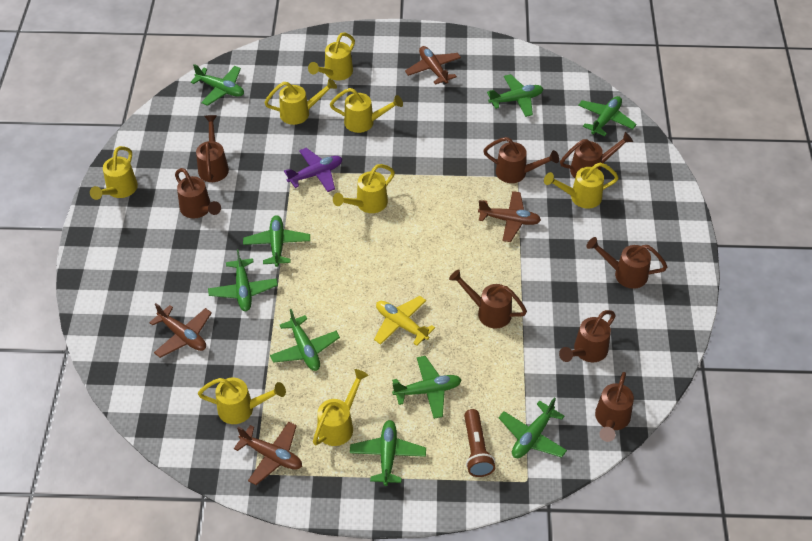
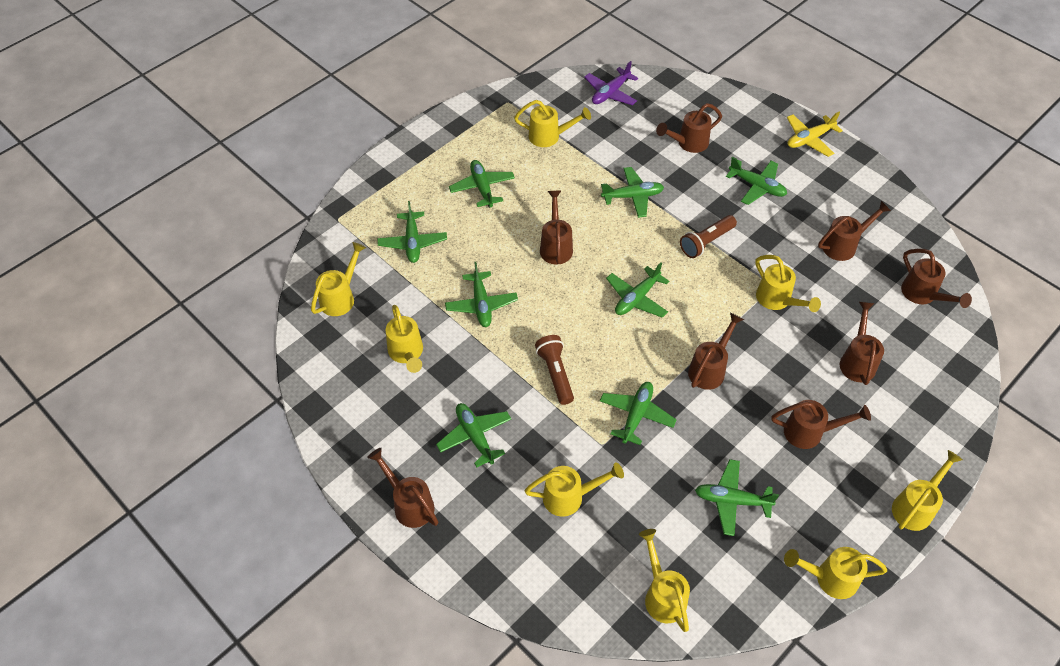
brown flashlight: 1 -> 2
brown plane: 4 -> 0

